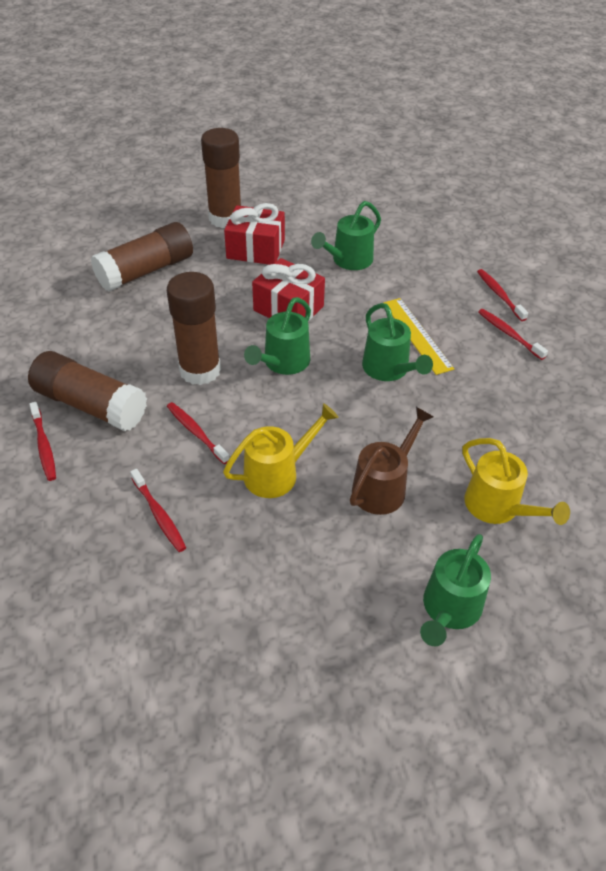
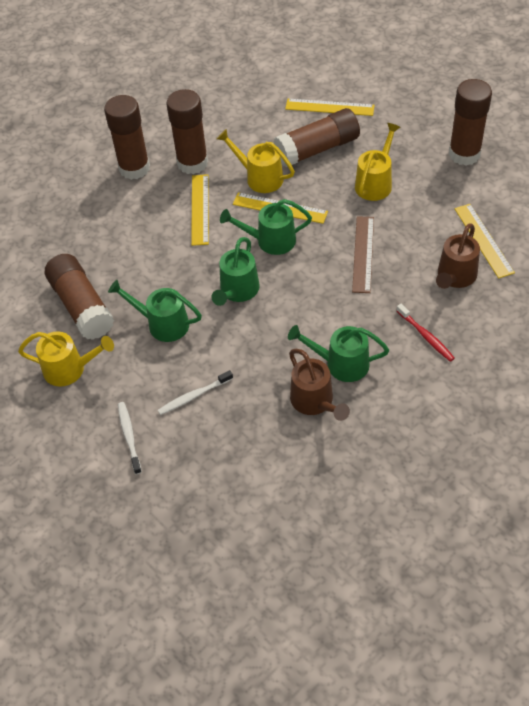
brown glue stick: 4 -> 5
brown ruler: 0 -> 1
brown watering can: 1 -> 2
red gift: 2 -> 0
red toothbrush: 5 -> 1
white toothbrush: 0 -> 2
yellow ruler: 1 -> 4
yellow watering can: 2 -> 3

